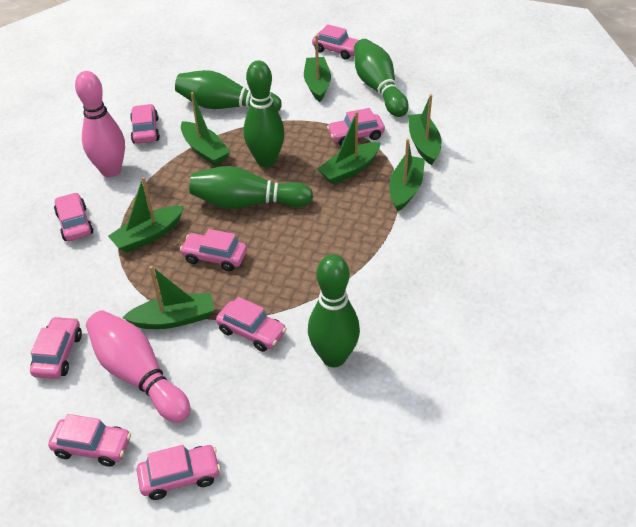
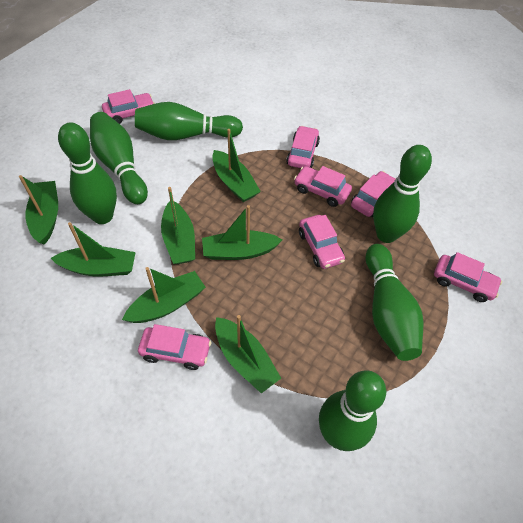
green bowling pin: 5 -> 6
pink bowling pin: 2 -> 0
pink car: 9 -> 7

